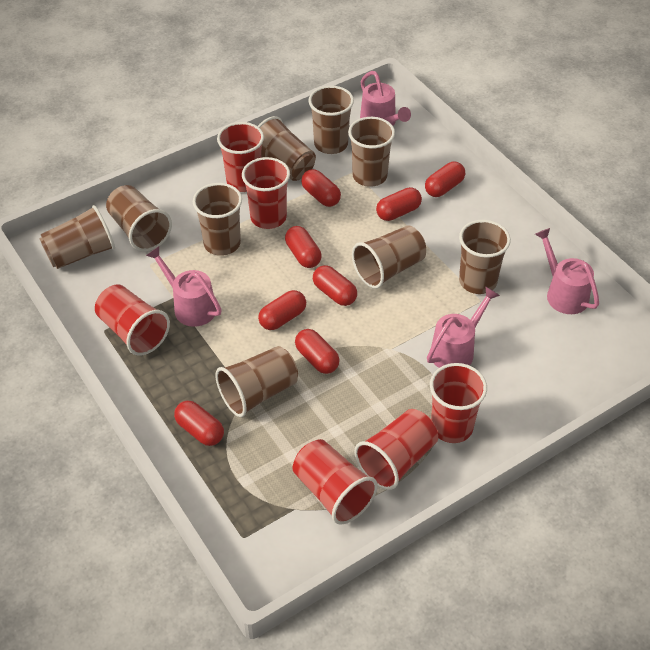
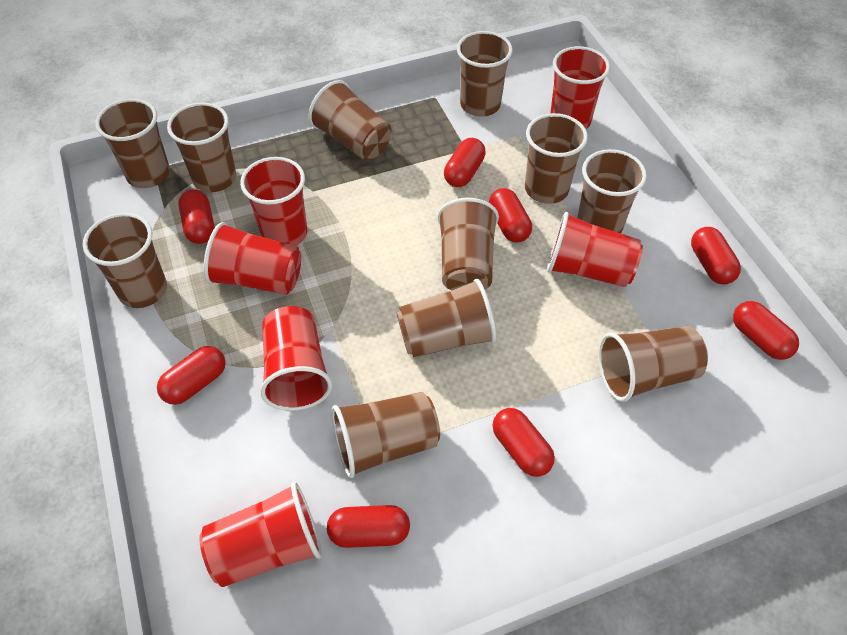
brown cup: 9 -> 11
pink watering can: 4 -> 0

